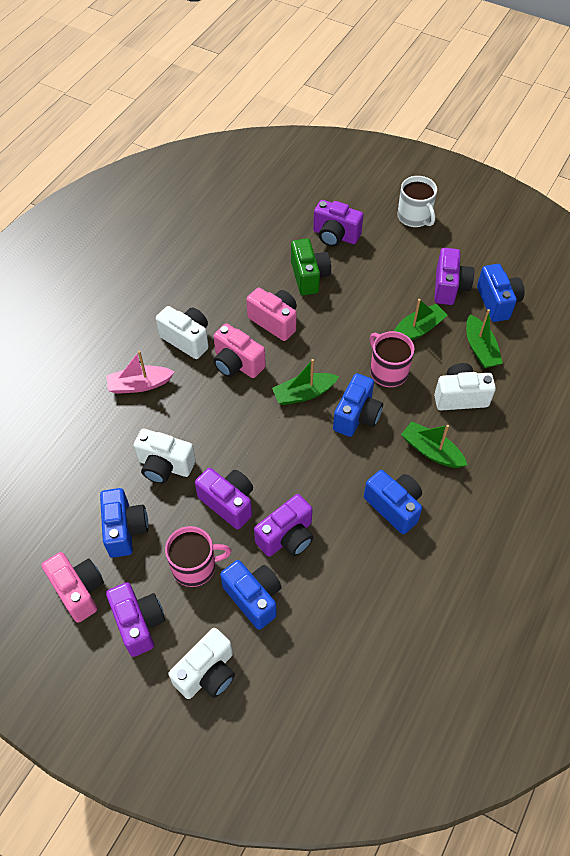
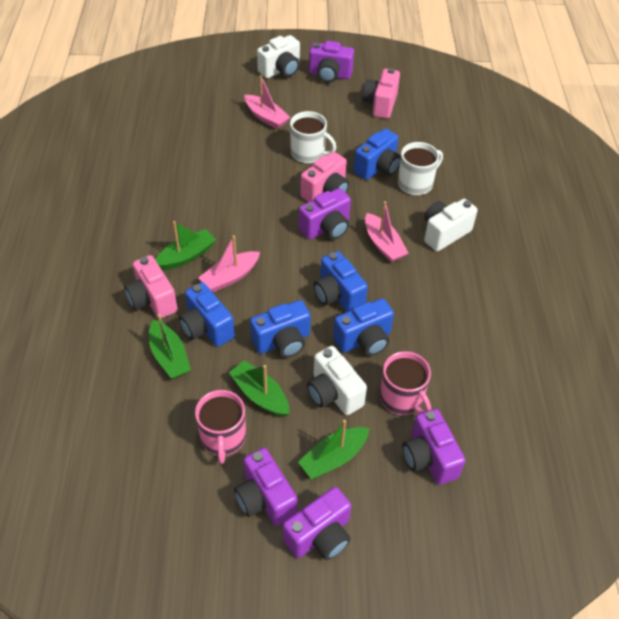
green camera: 1 -> 0
pink boat: 1 -> 3
white camera: 4 -> 3
white mug: 1 -> 2

